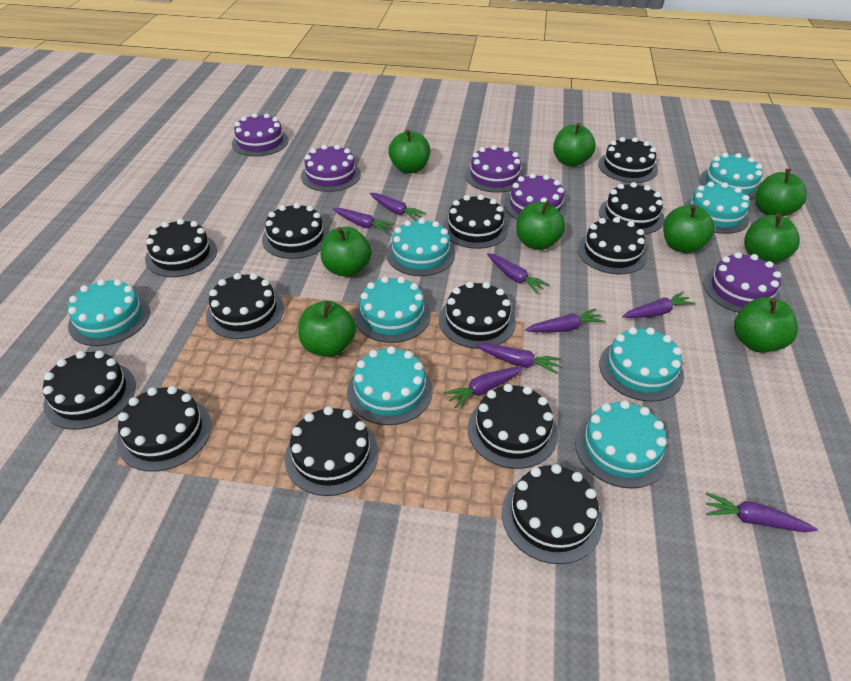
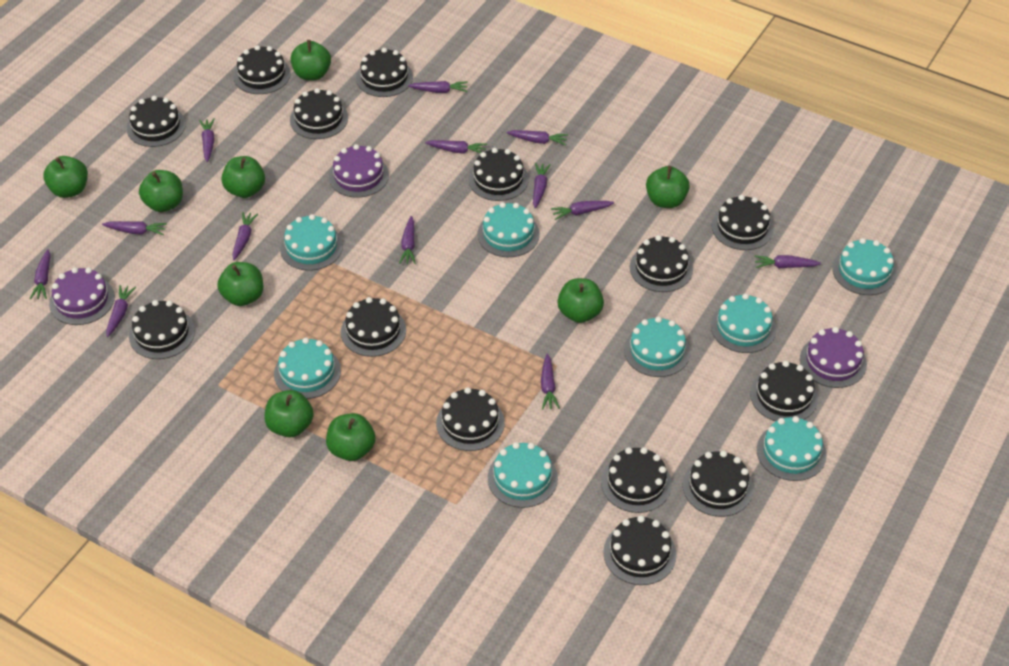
black cake: 13 -> 14
purple cake: 5 -> 3
purple carrot: 8 -> 13

